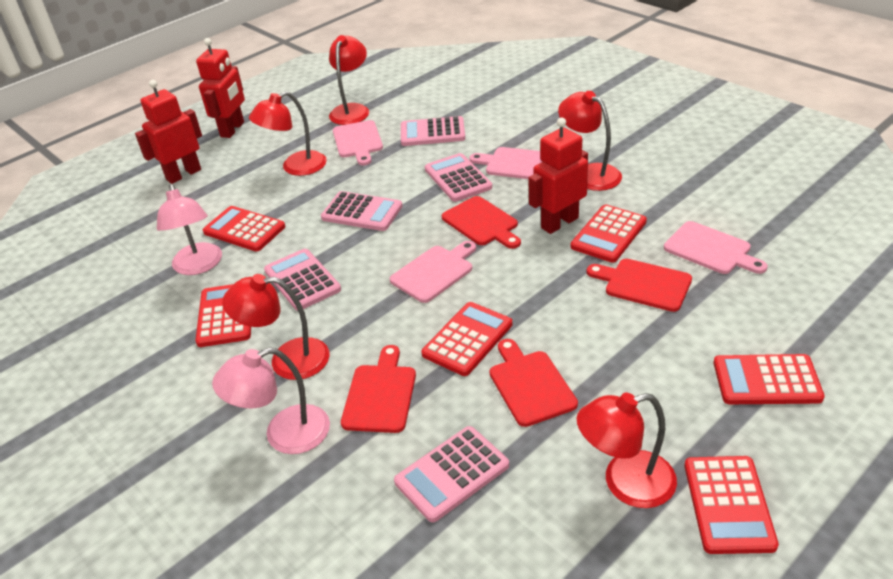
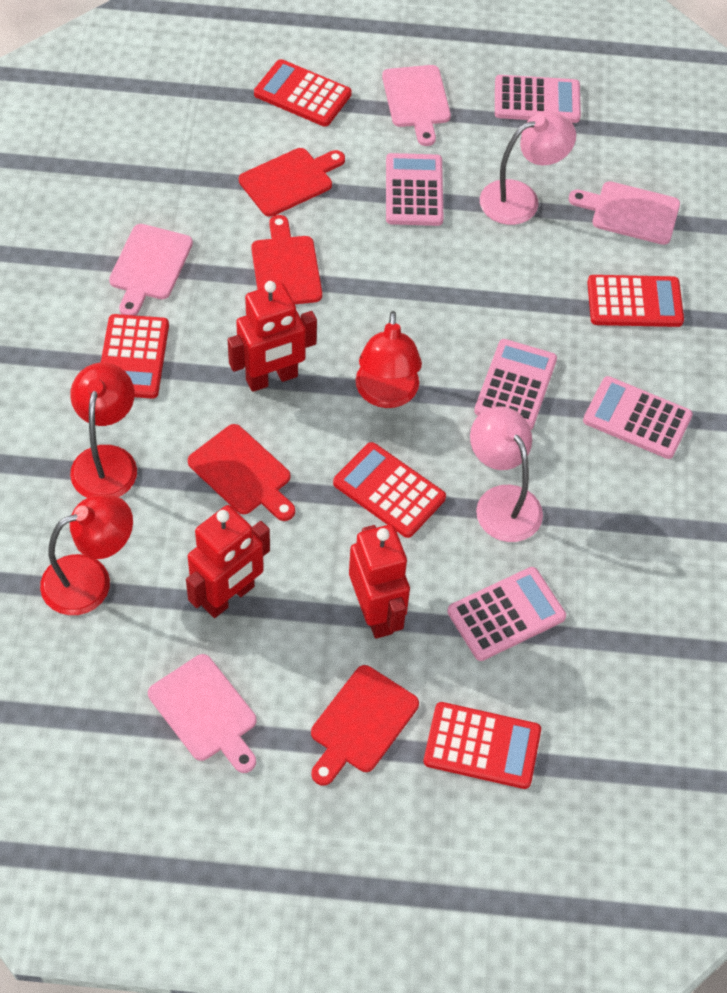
red calculator: 6 -> 5
red lamp: 5 -> 3

